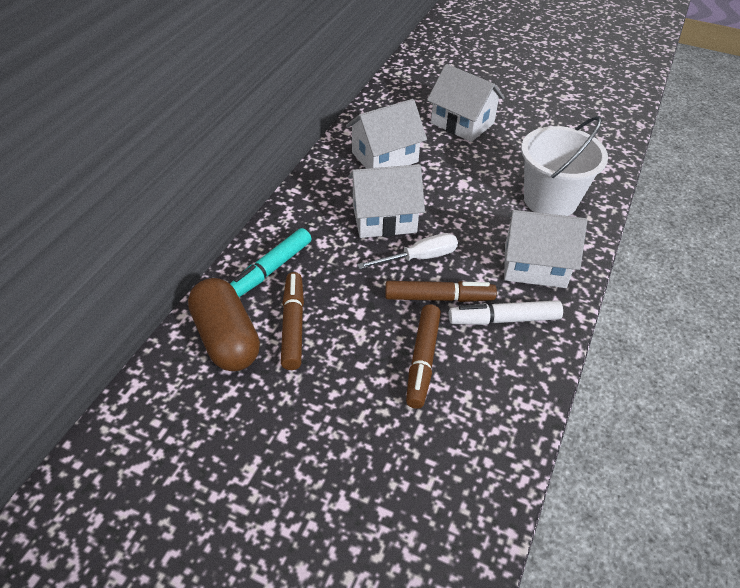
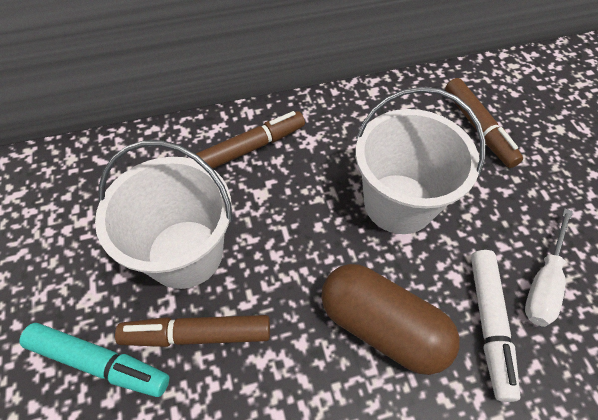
white bucket: 1 -> 2
white house: 4 -> 0

